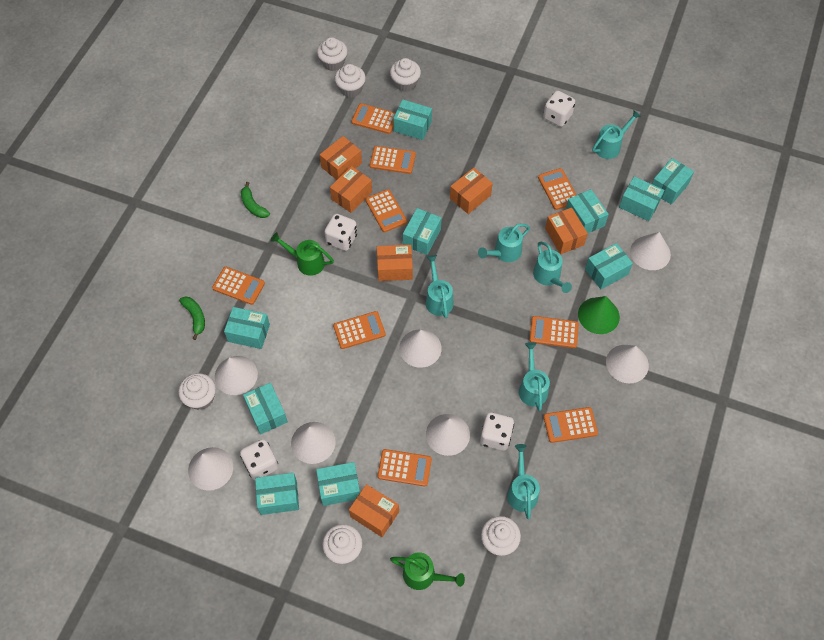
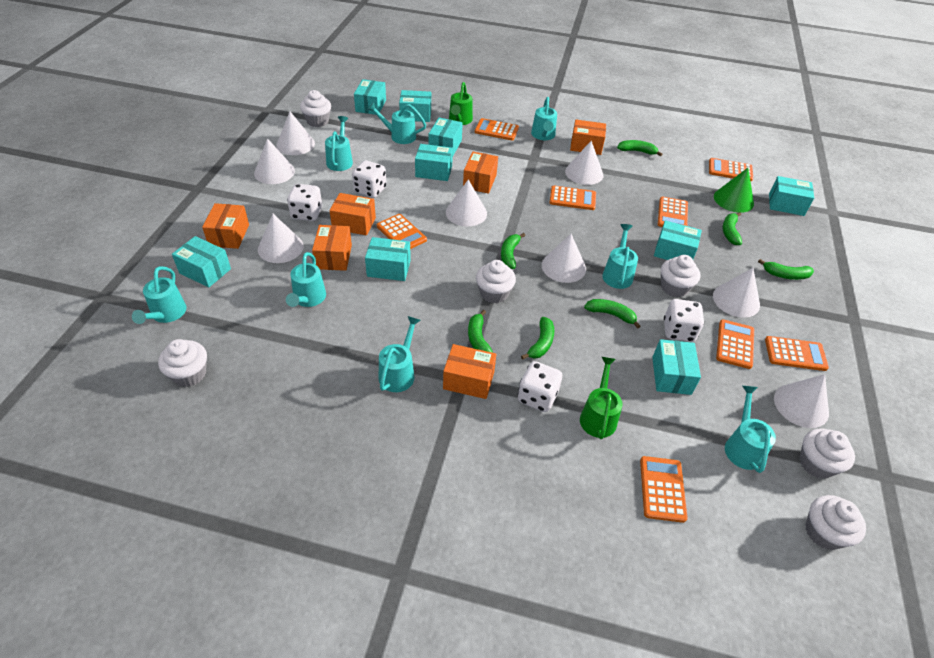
green banana: 2 -> 7
orange calculator: 9 -> 8
turquoise box: 10 -> 9
turquoise watering can: 6 -> 8
white cone: 7 -> 8

